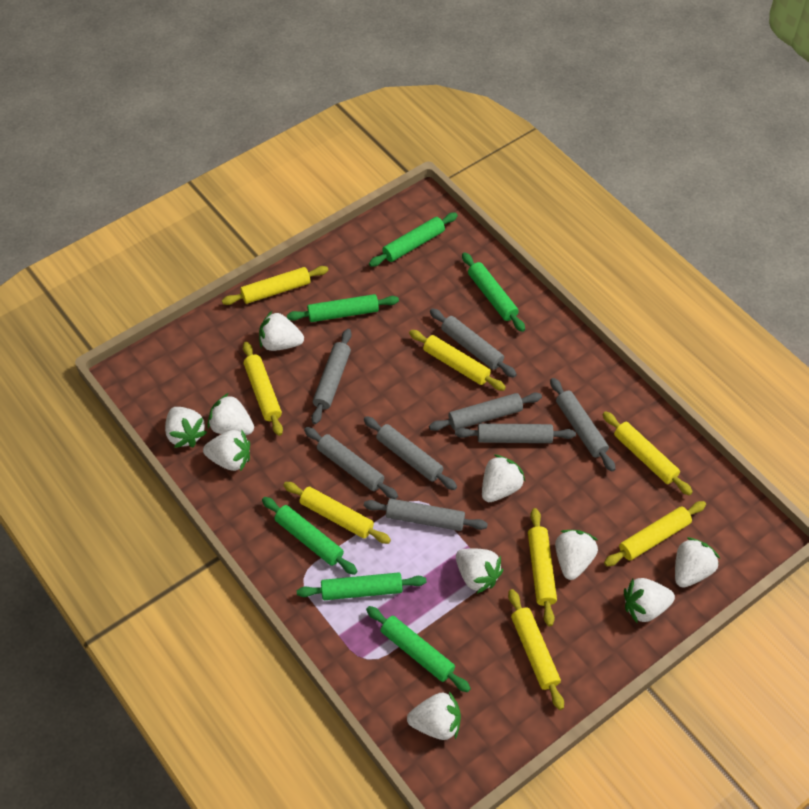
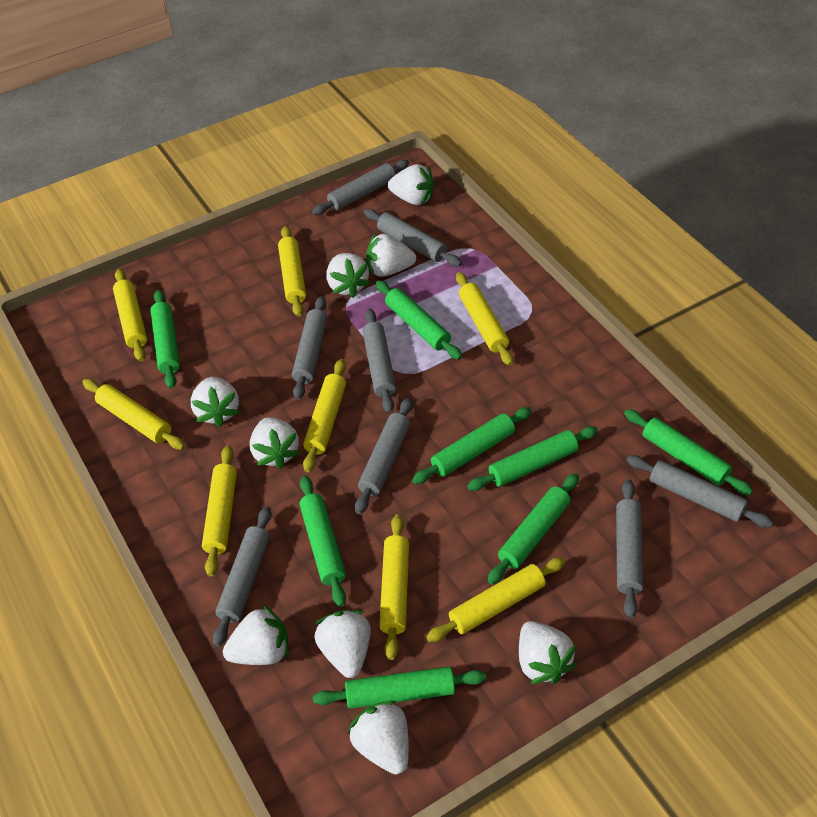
green rolling pin: 6 -> 8
white strawberry: 10 -> 9

